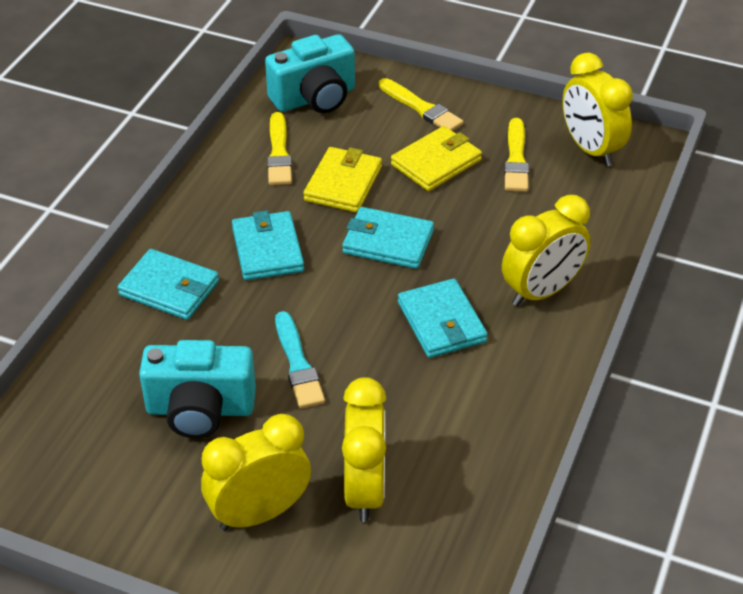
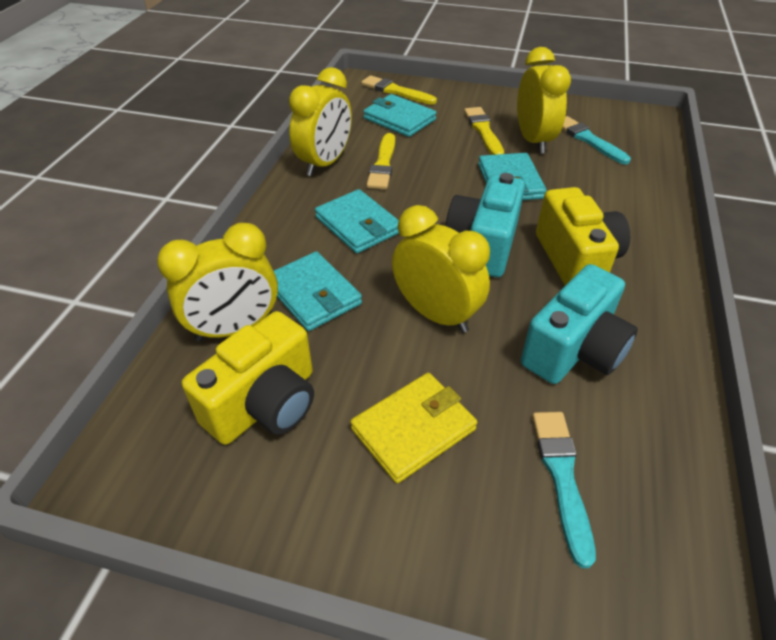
turquoise brush: 1 -> 2
yellow camera: 0 -> 2
yellow wallet: 2 -> 1

